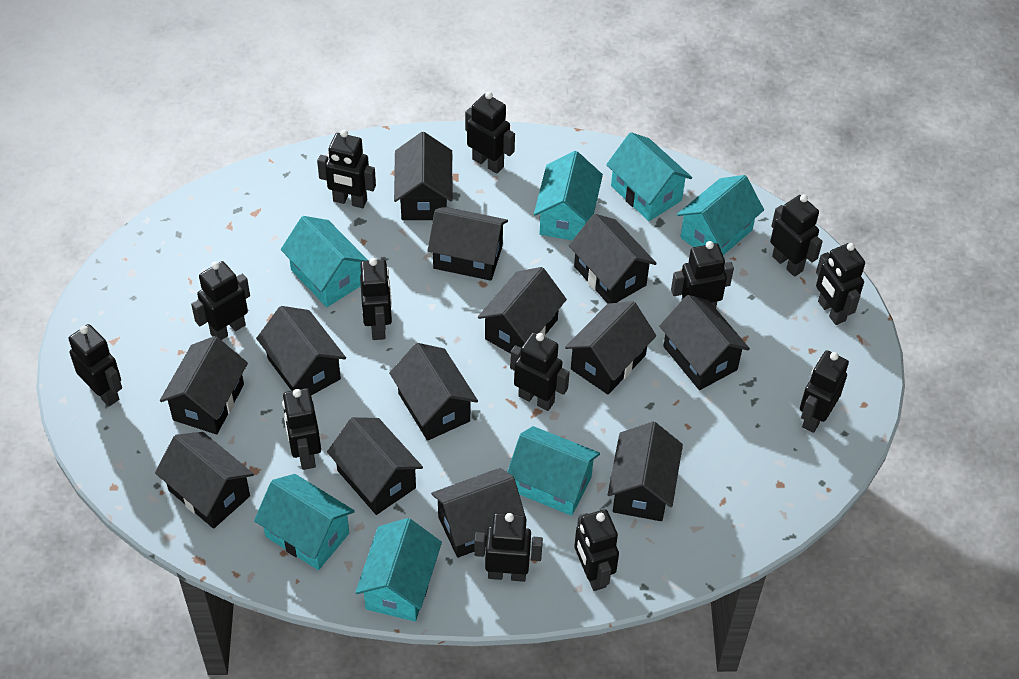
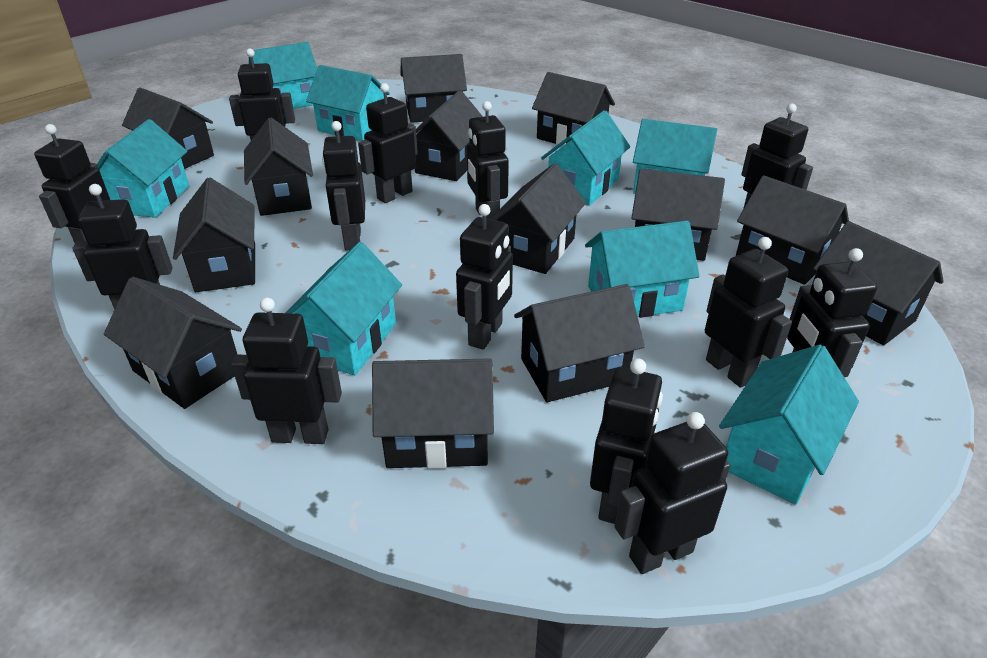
turquoise house: 7 -> 8

